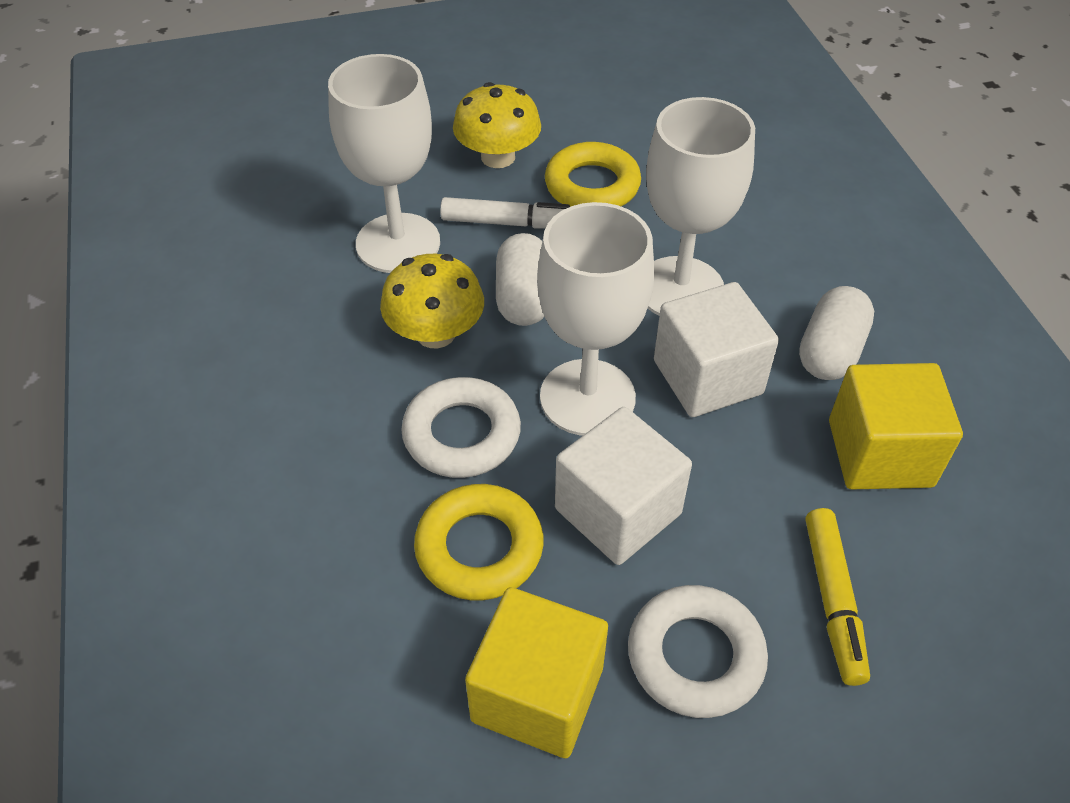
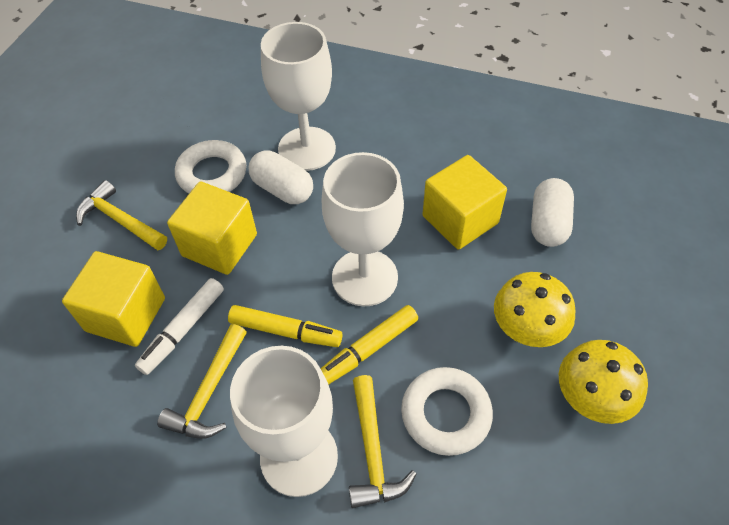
white cube: 2 -> 0
yellow cube: 2 -> 3
yellow hammer: 0 -> 3
yellow marker: 1 -> 2
yellow ring: 2 -> 0

